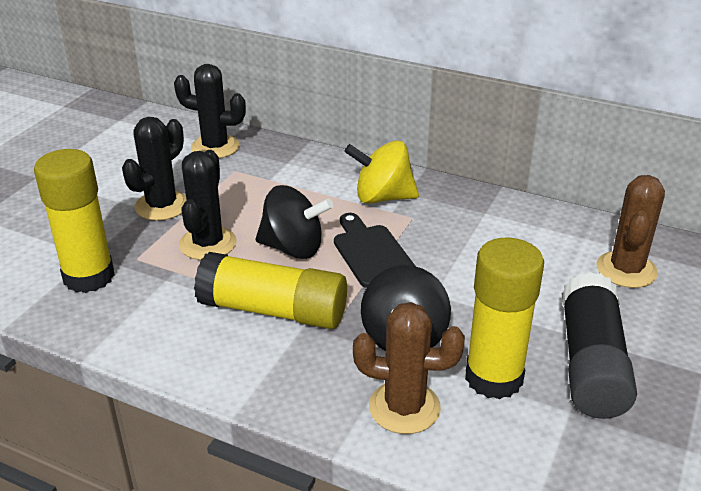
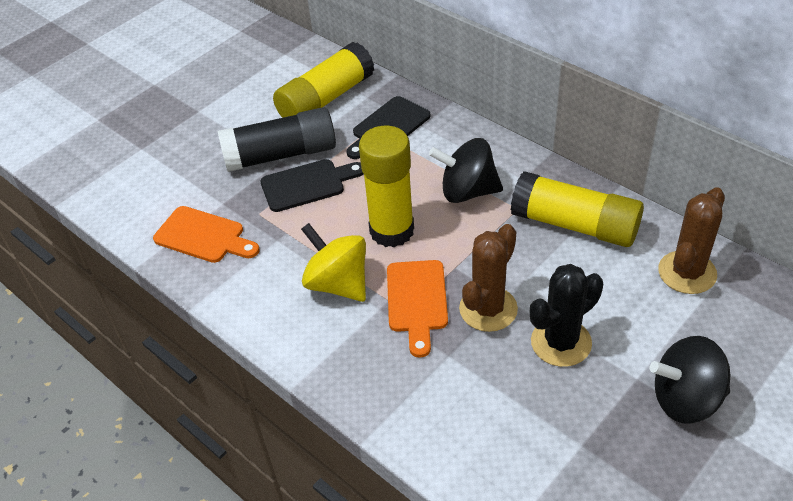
black cactus: 3 -> 1
black cutting board: 1 -> 2
orange cutting board: 0 -> 2

